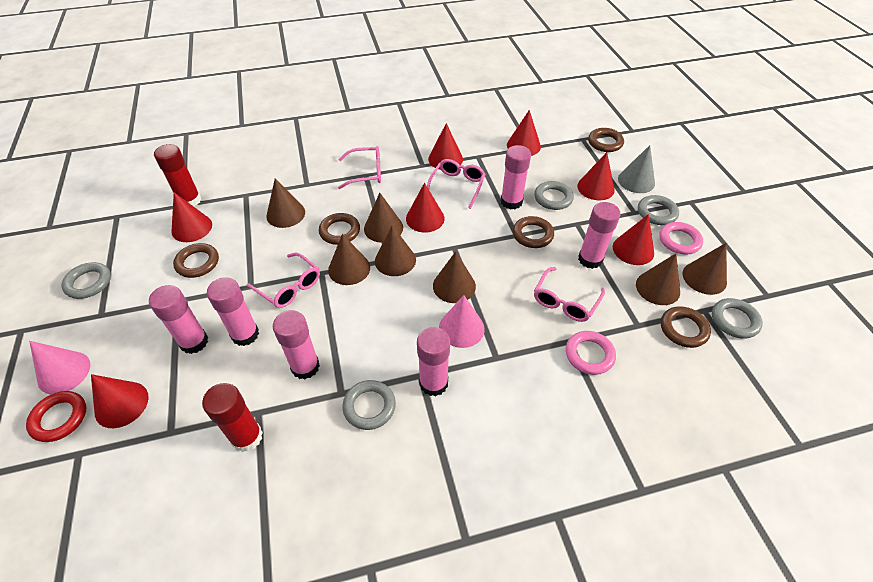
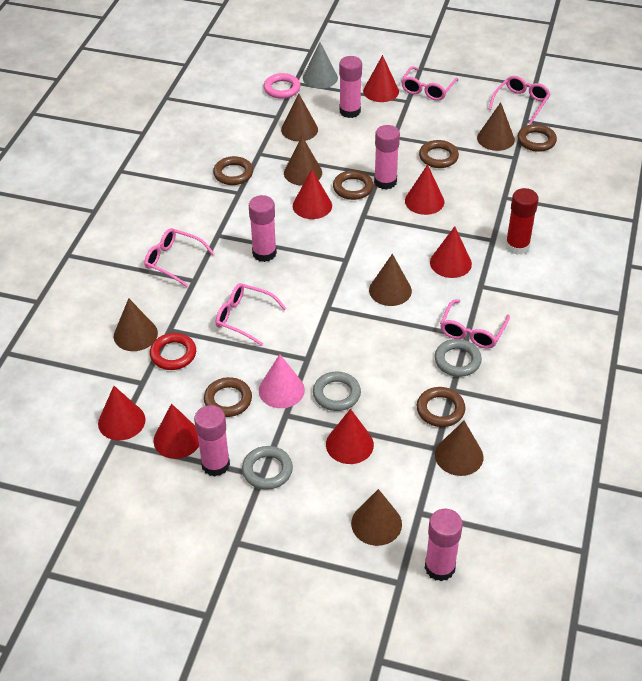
brown ring: 5 -> 6
grey ring: 5 -> 3
pink cone: 2 -> 1
pink glasses: 4 -> 5
pink glue stick: 6 -> 5
pink ring: 2 -> 1
red glue stick: 2 -> 1

